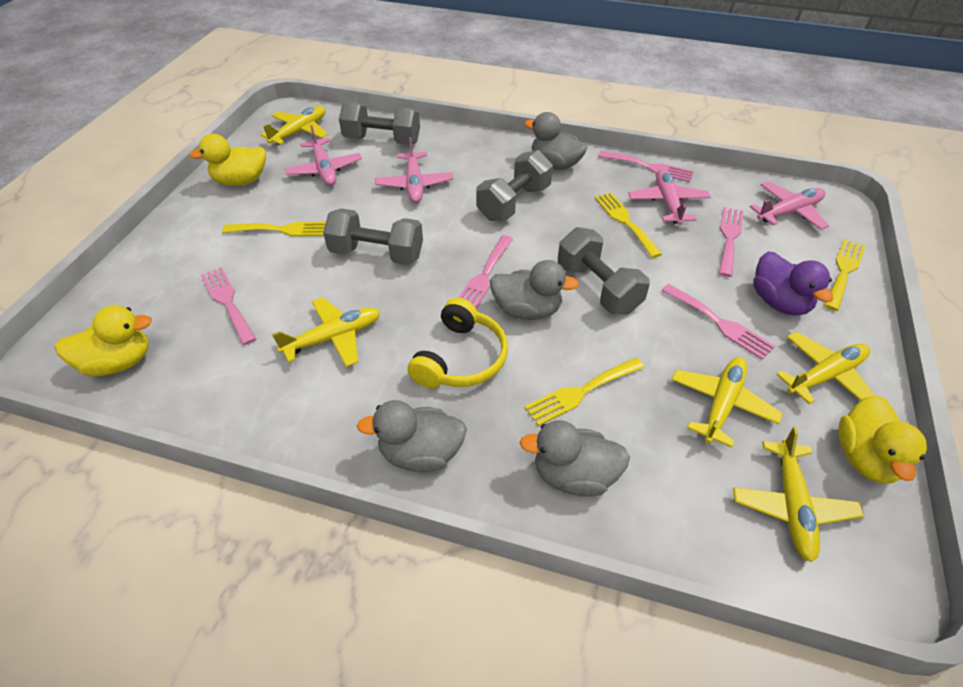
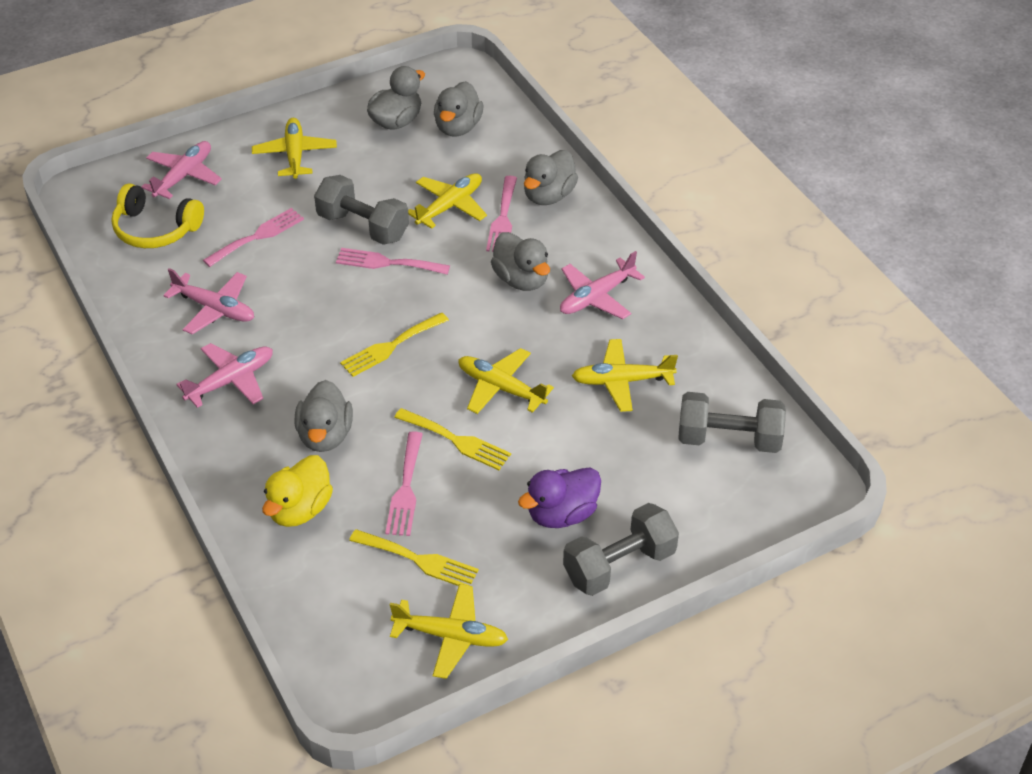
grey duck: 4 -> 5
grey dumbbell: 4 -> 3
pink fork: 5 -> 4
yellow duck: 3 -> 1
yellow fork: 4 -> 3

